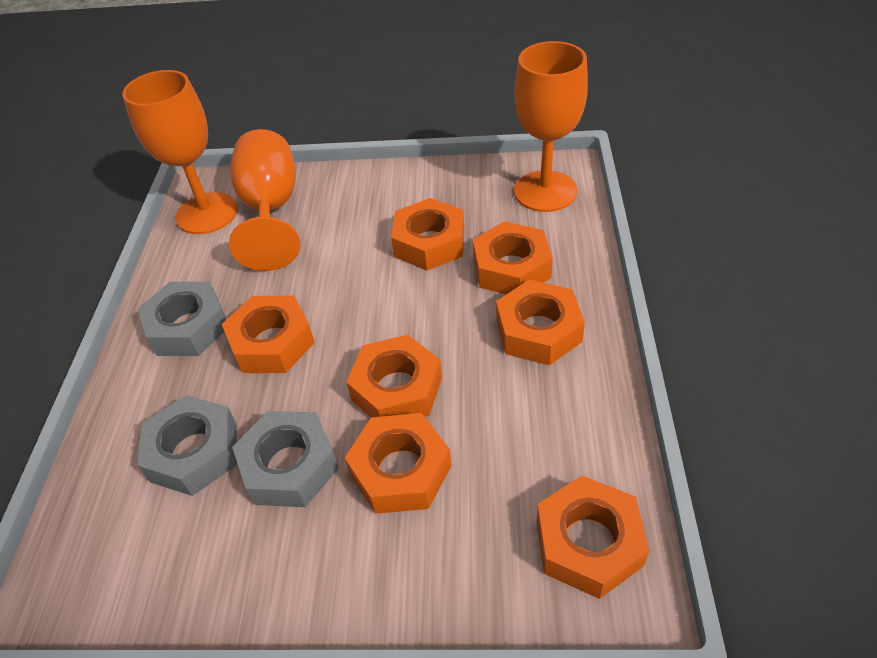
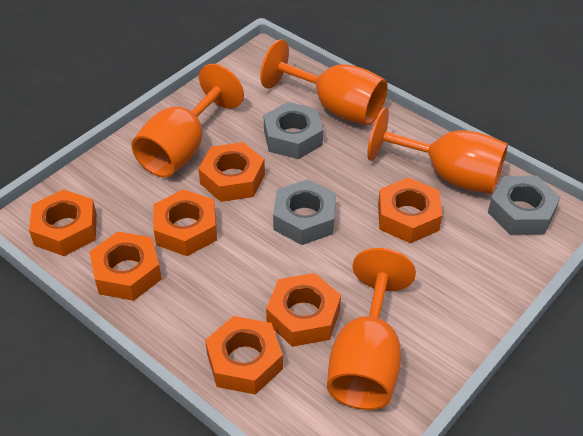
orange goblet: 3 -> 4

